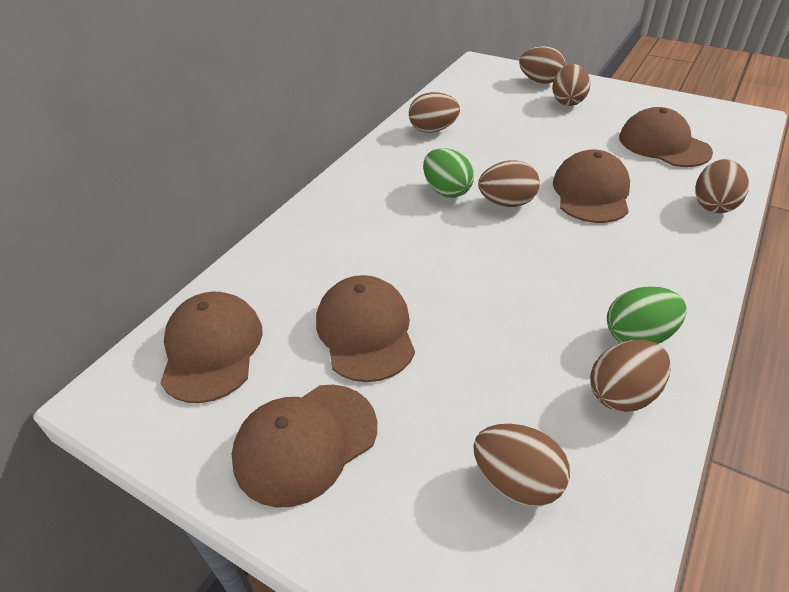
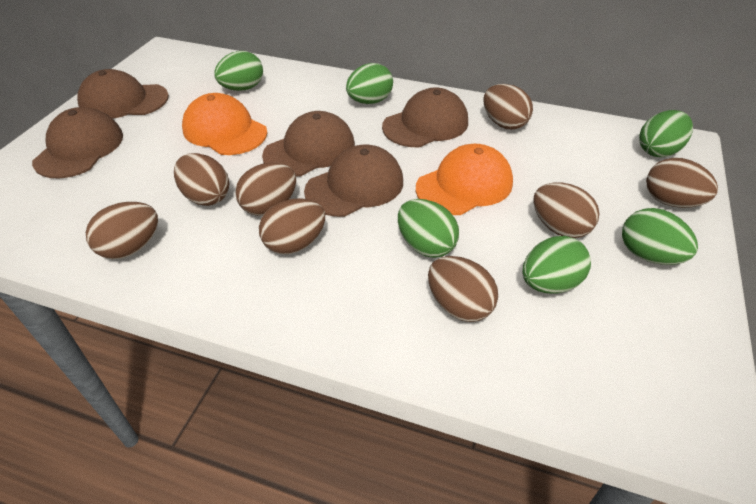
brown egg: 7 -> 8
green egg: 2 -> 6
orange cap: 0 -> 2

